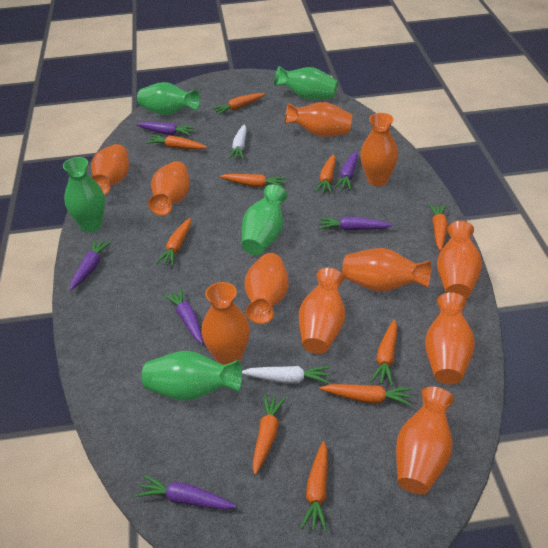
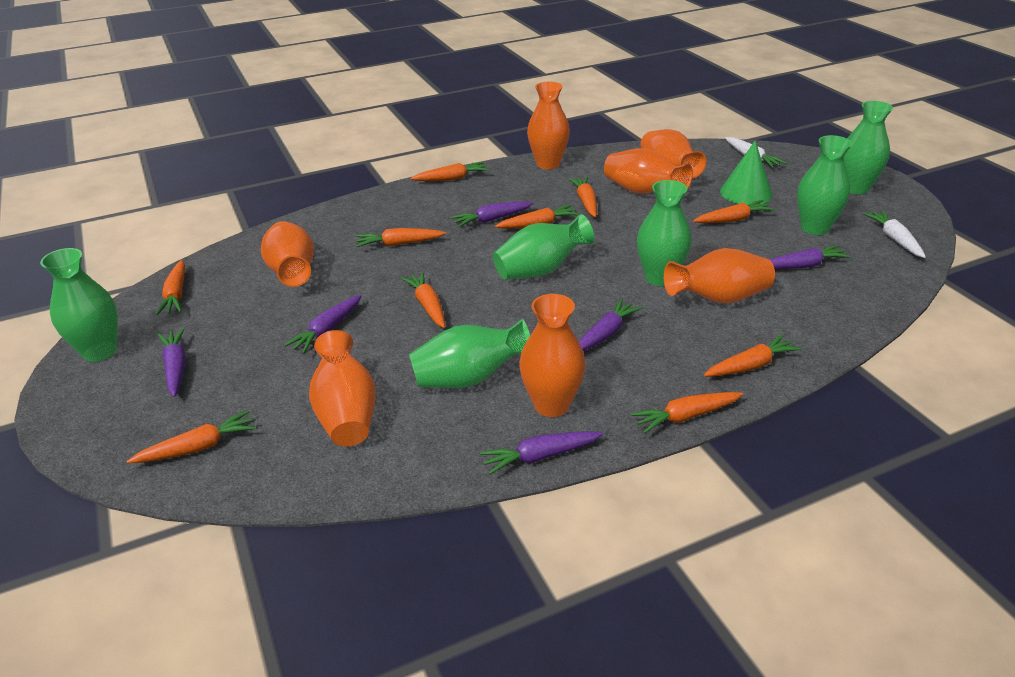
green cone: 0 -> 1
green vase: 5 -> 6
orange vase: 11 -> 7

